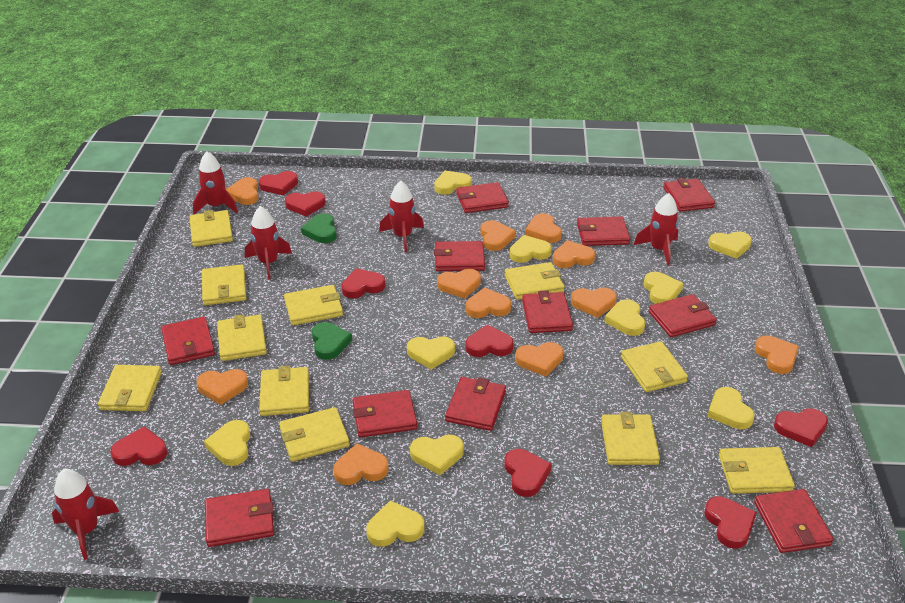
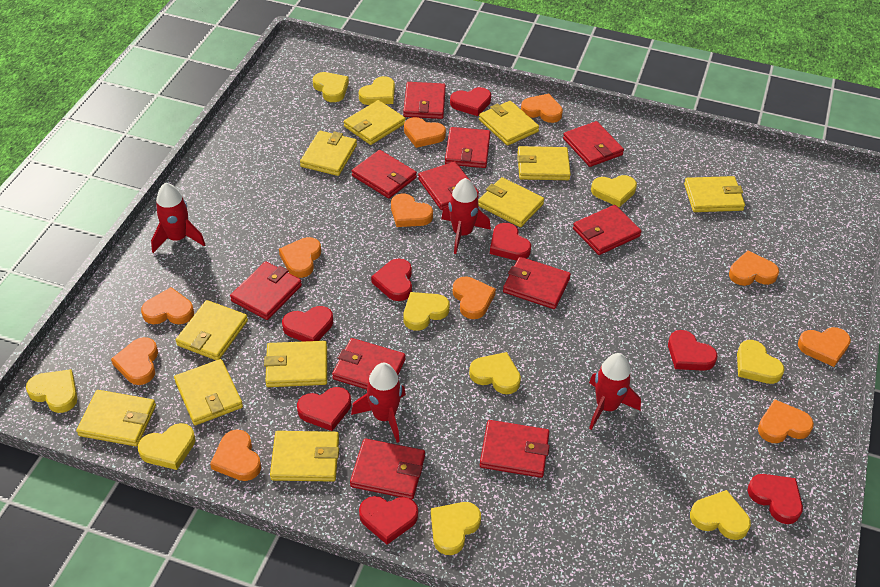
green heart: 2 -> 0
red rocket: 5 -> 4

